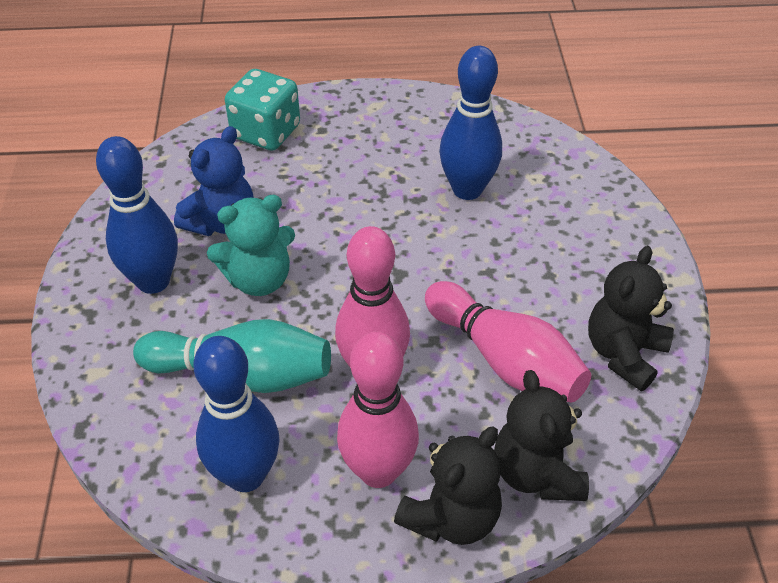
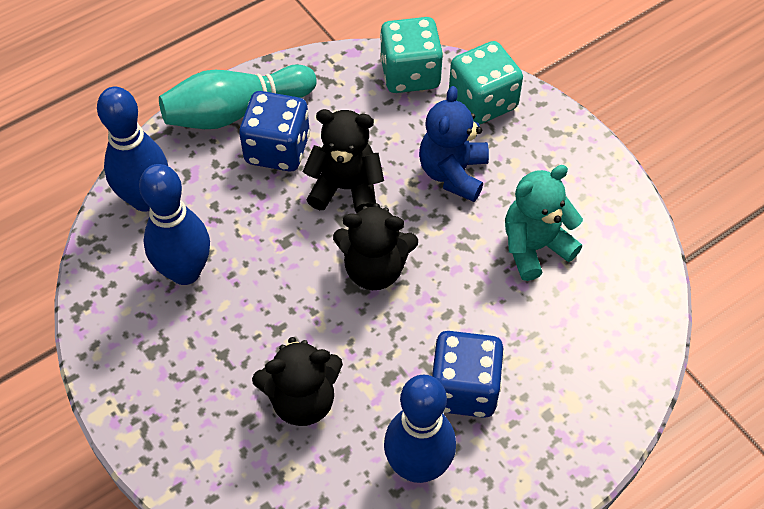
blue dice: 0 -> 2
pink bowling pin: 3 -> 0
turquoise dice: 1 -> 2

